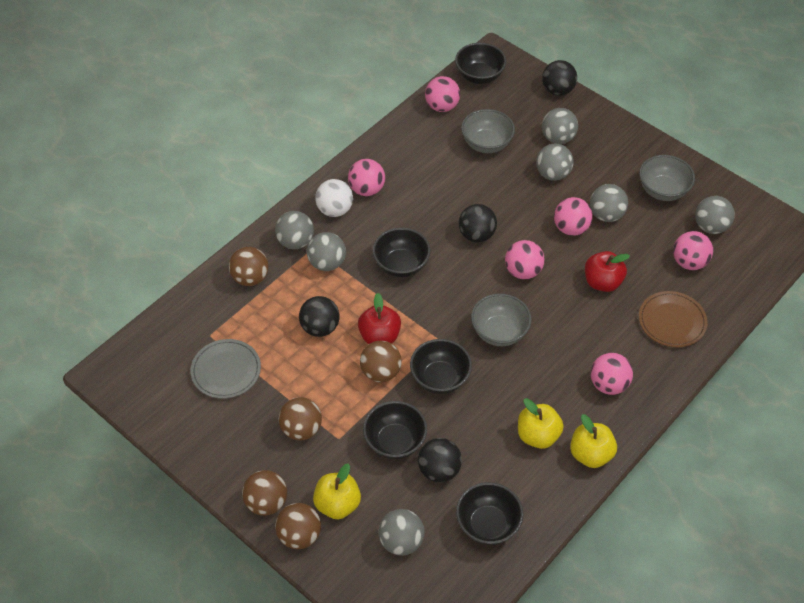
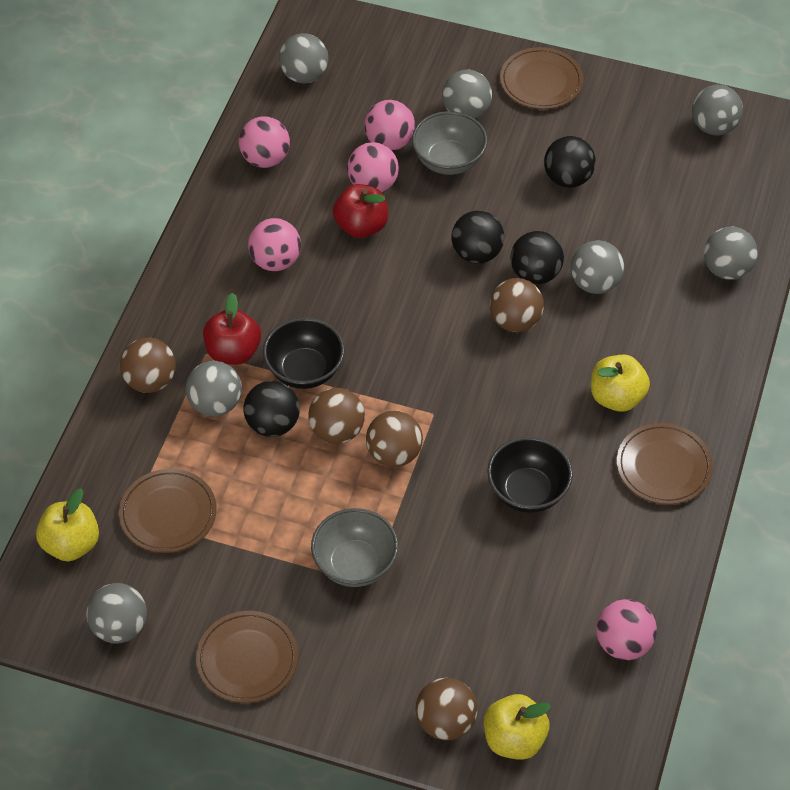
black bowl: 5 -> 2
brown plate: 1 -> 4
grey bowl: 3 -> 2
grey plate: 1 -> 0
pink ball: 6 -> 5
white ball: 1 -> 0

